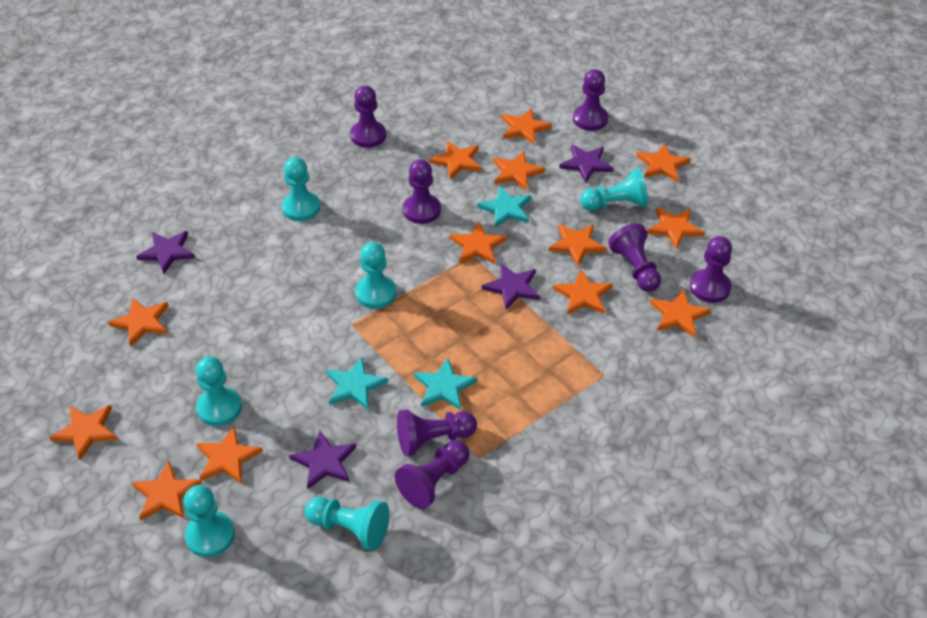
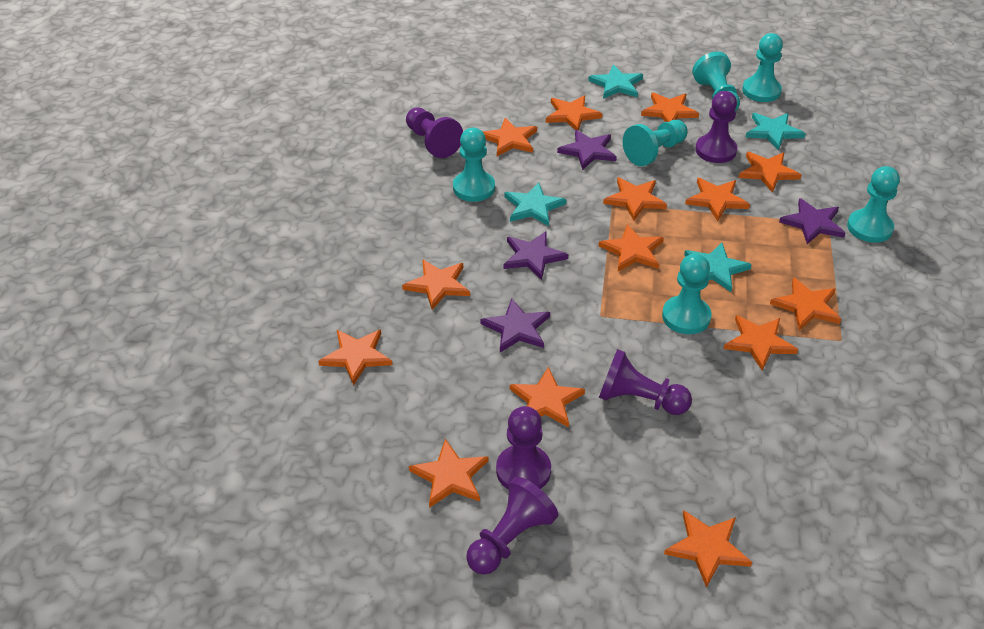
orange star: 13 -> 14
purple pawn: 7 -> 5
turquoise star: 3 -> 4

